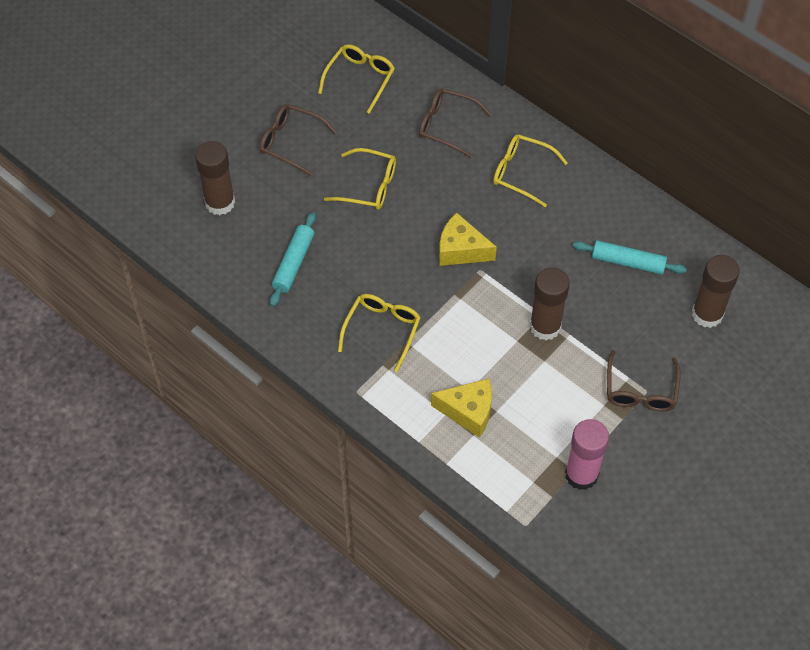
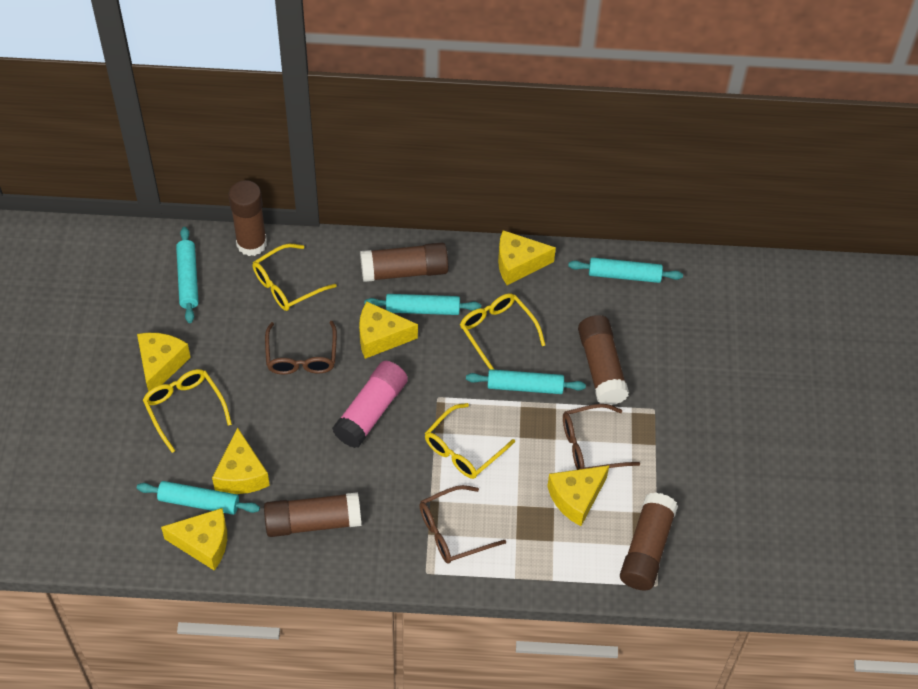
brown glue stick: 3 -> 5
turquoise rolling pin: 2 -> 5
yellow cheese: 2 -> 6

